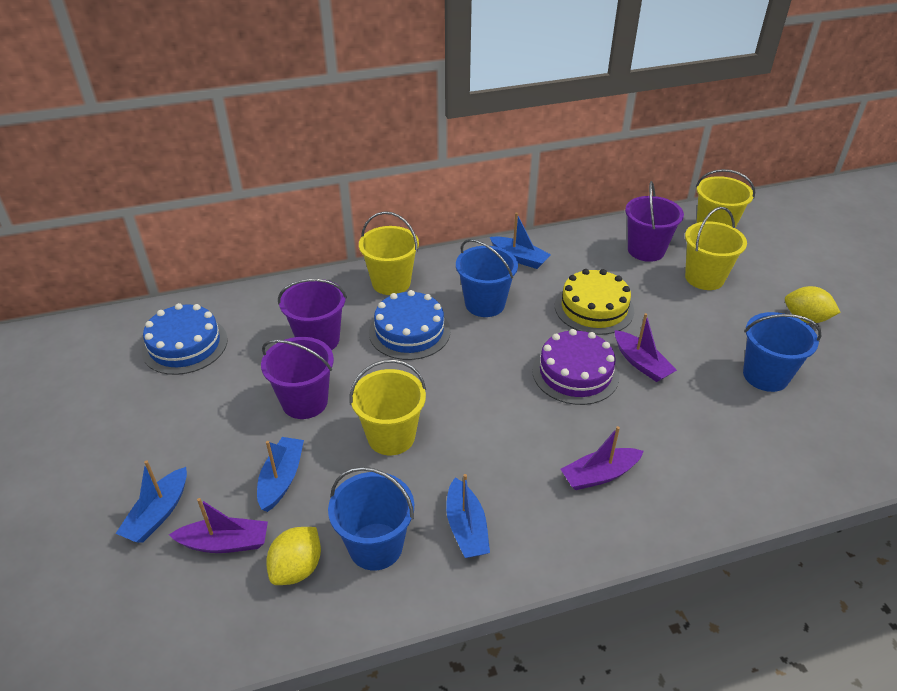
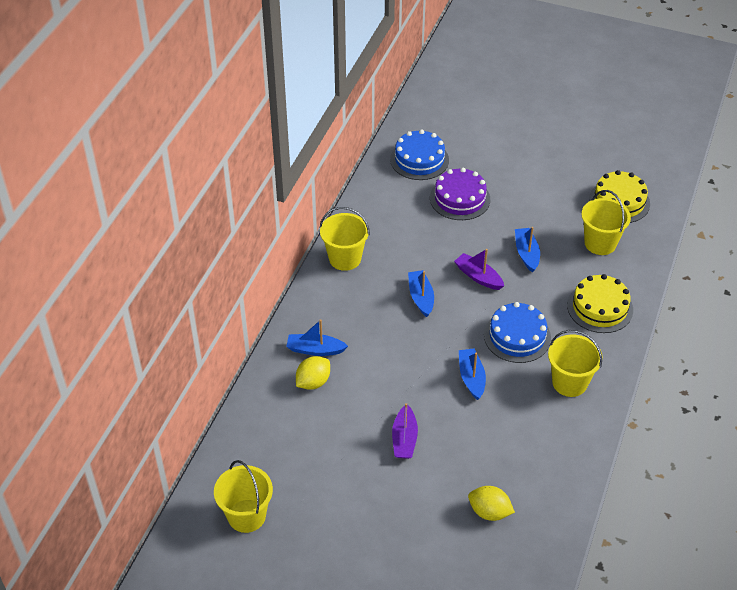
blue bucket: 3 -> 0
purple boat: 3 -> 2
purple bucket: 3 -> 0
yellow cake: 1 -> 2

